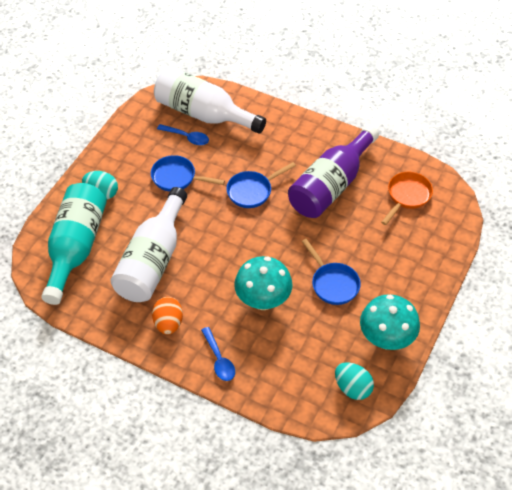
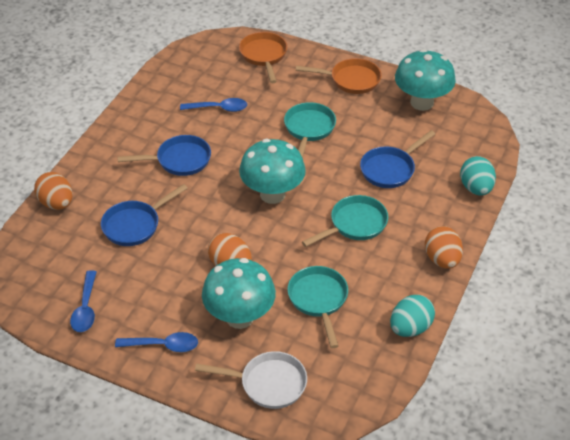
blue spoon: 2 -> 3
orange egg: 1 -> 3
orange pan: 1 -> 2
purple bottle: 1 -> 0
turquoise bottle: 1 -> 0
turquoise mushroom: 2 -> 3
turquoise pan: 0 -> 3
white bottle: 2 -> 0
white pan: 0 -> 1

